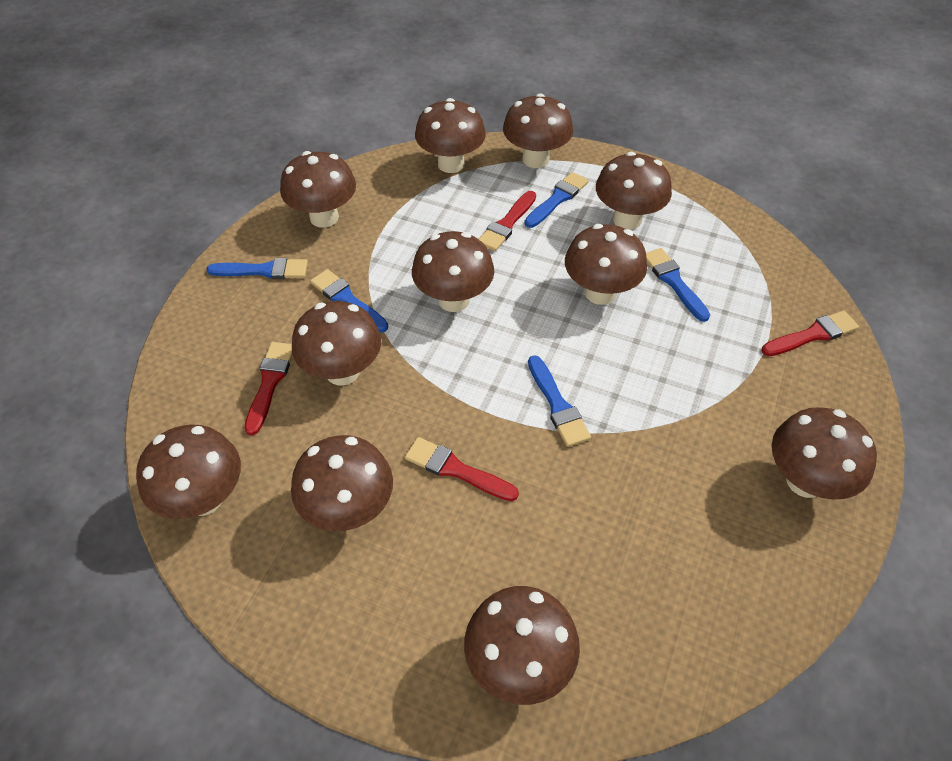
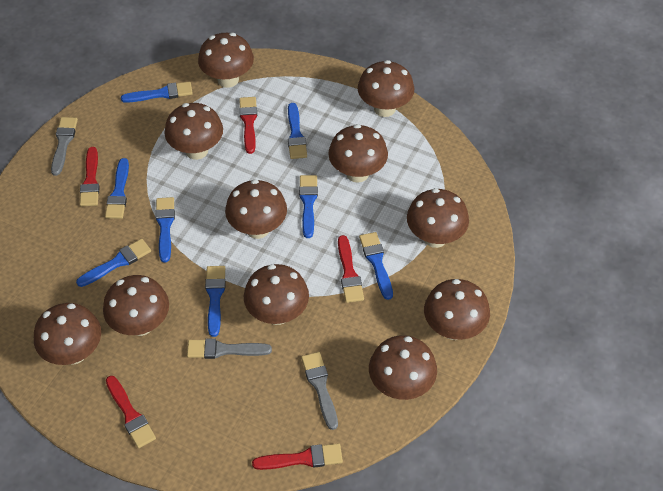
blue brush: 5 -> 8
grey brush: 0 -> 3
red brush: 4 -> 5

